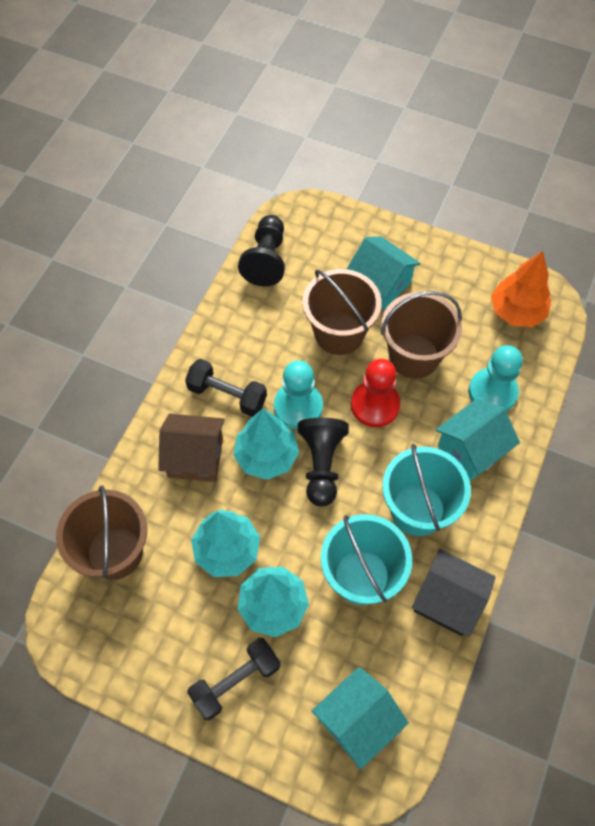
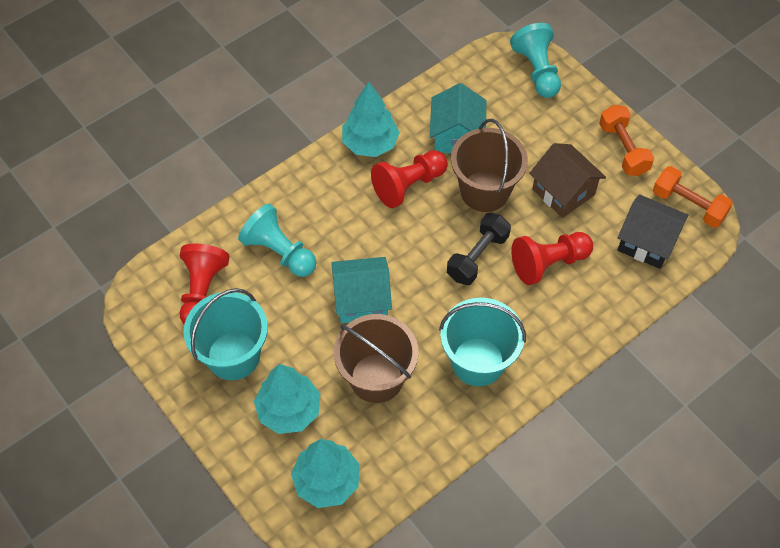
black dumbbell: 2 -> 1
black pawn: 2 -> 0
brown bucket: 3 -> 2
orange dumbbell: 0 -> 2
orange tree: 1 -> 0
red pawn: 1 -> 3
turquoise house: 3 -> 2

